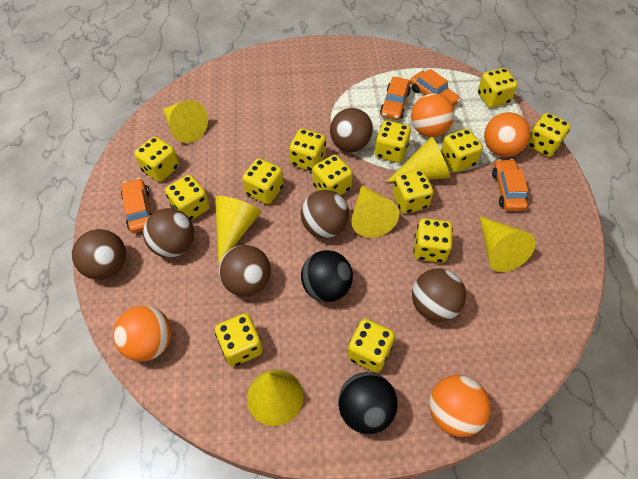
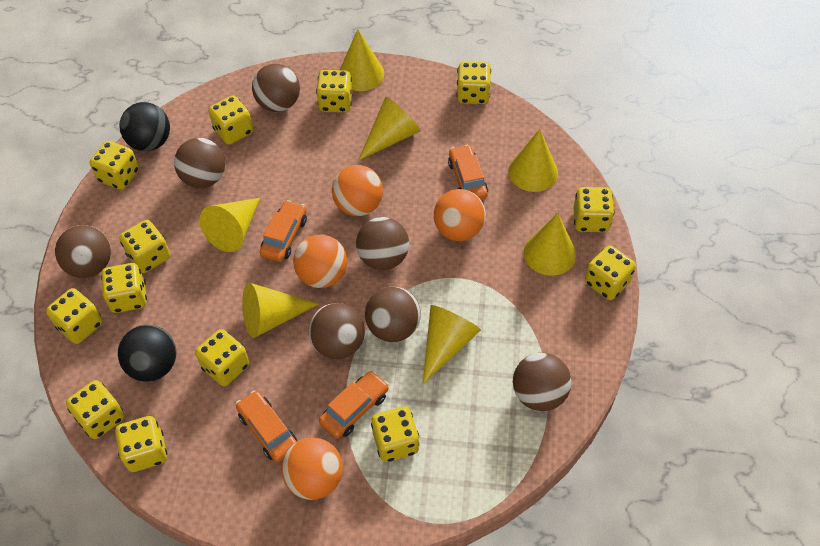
brown ball: 6 -> 7
yellow cone: 6 -> 7

